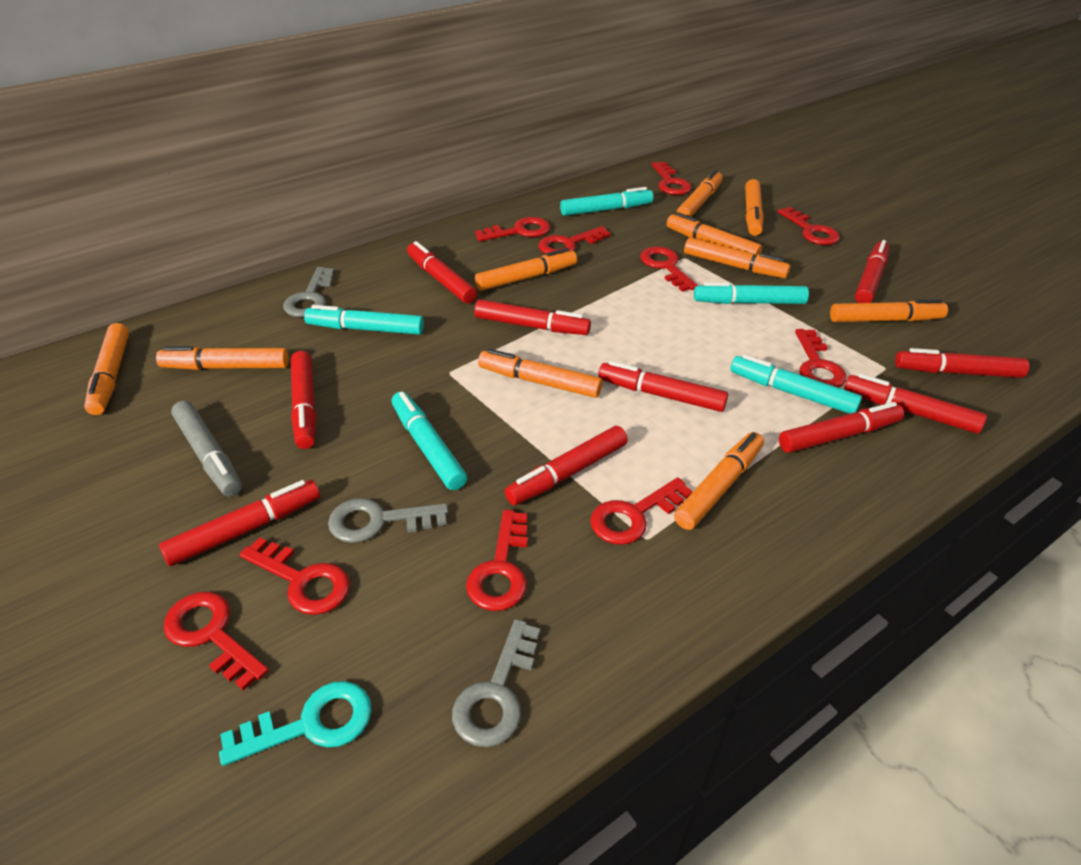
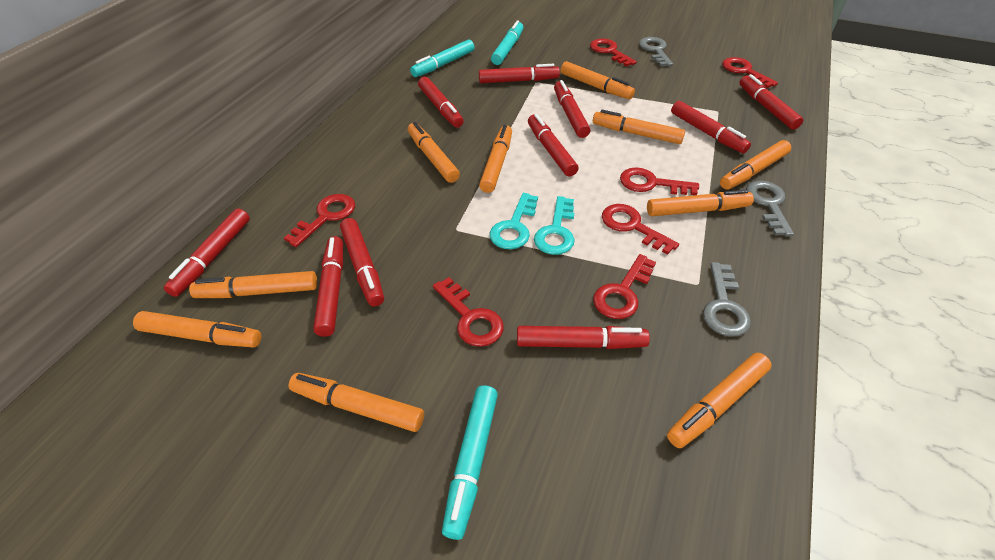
grey marker: 1 -> 0
red key: 10 -> 7
turquoise key: 1 -> 2
turquoise marker: 5 -> 3

